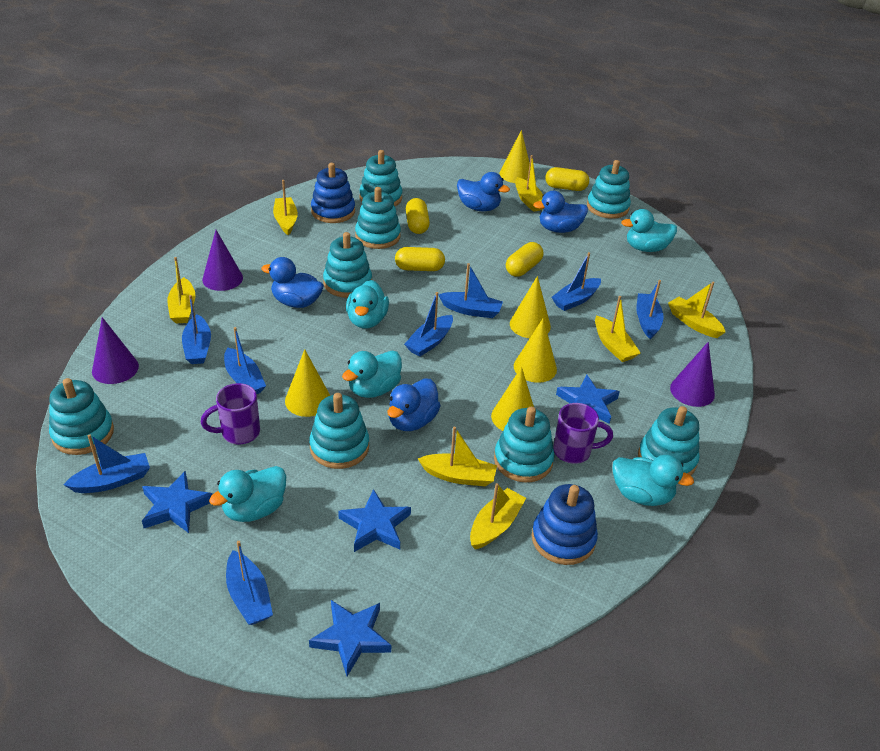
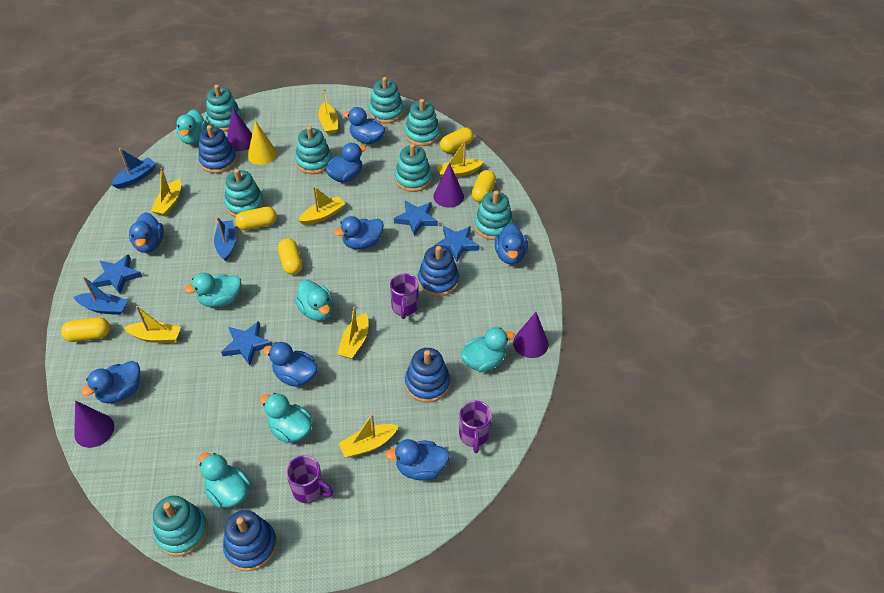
blue boat: 8 -> 3
blue duck: 4 -> 8
blue stacking toy: 2 -> 4
purple cone: 3 -> 4
purple mug: 2 -> 3
turquoise duck: 5 -> 6
yellow capsule: 4 -> 5
yellow cone: 5 -> 1

